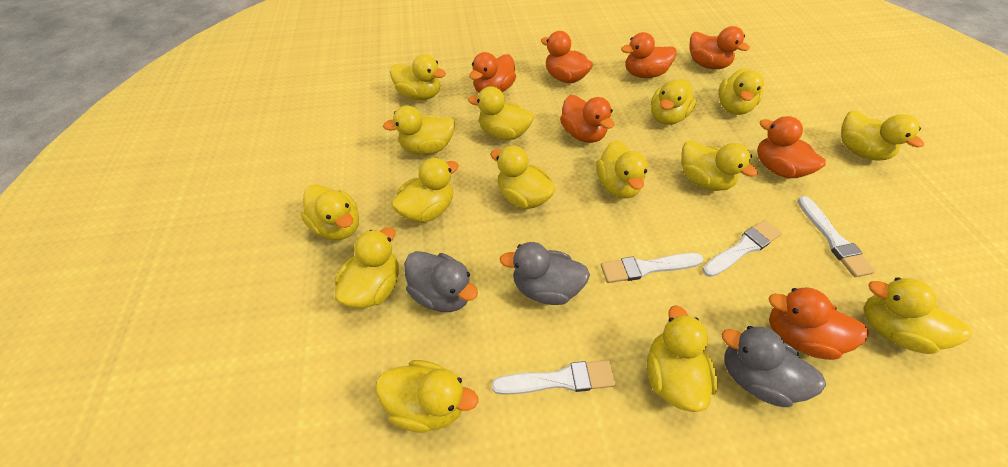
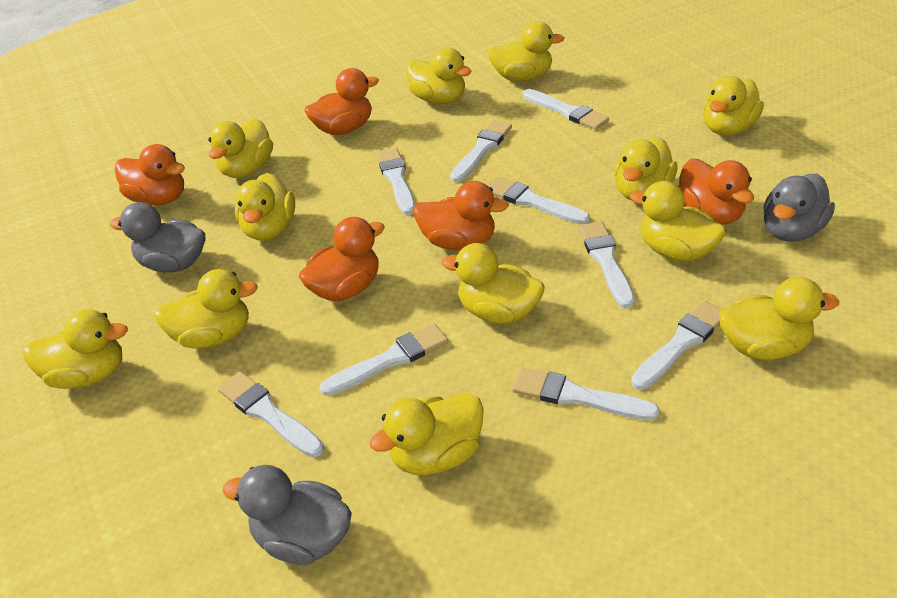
orange duck: 7 -> 5
white brush: 4 -> 9
yellow duck: 15 -> 12

